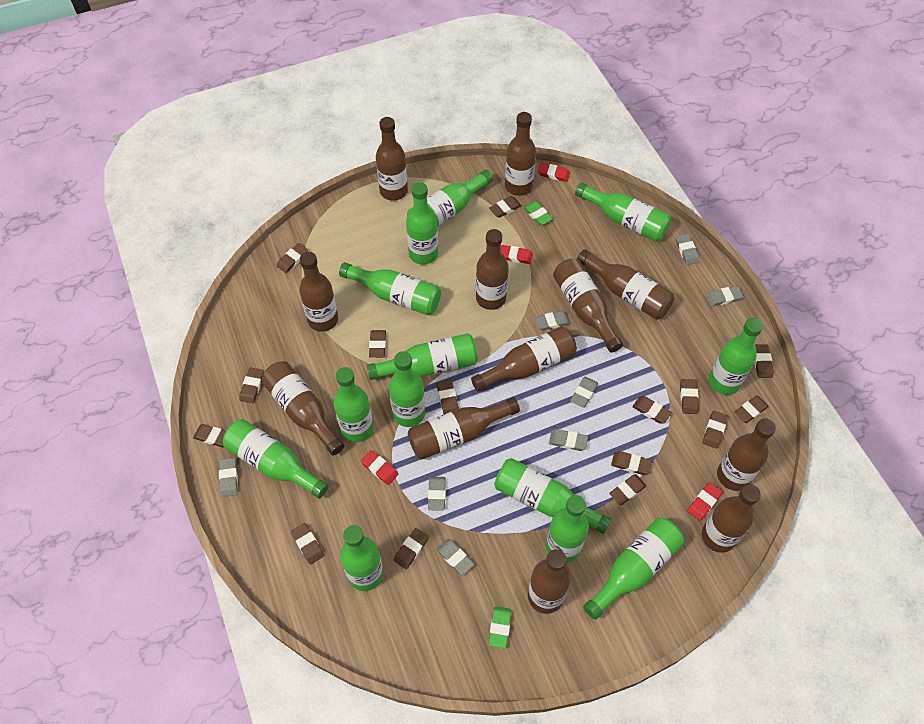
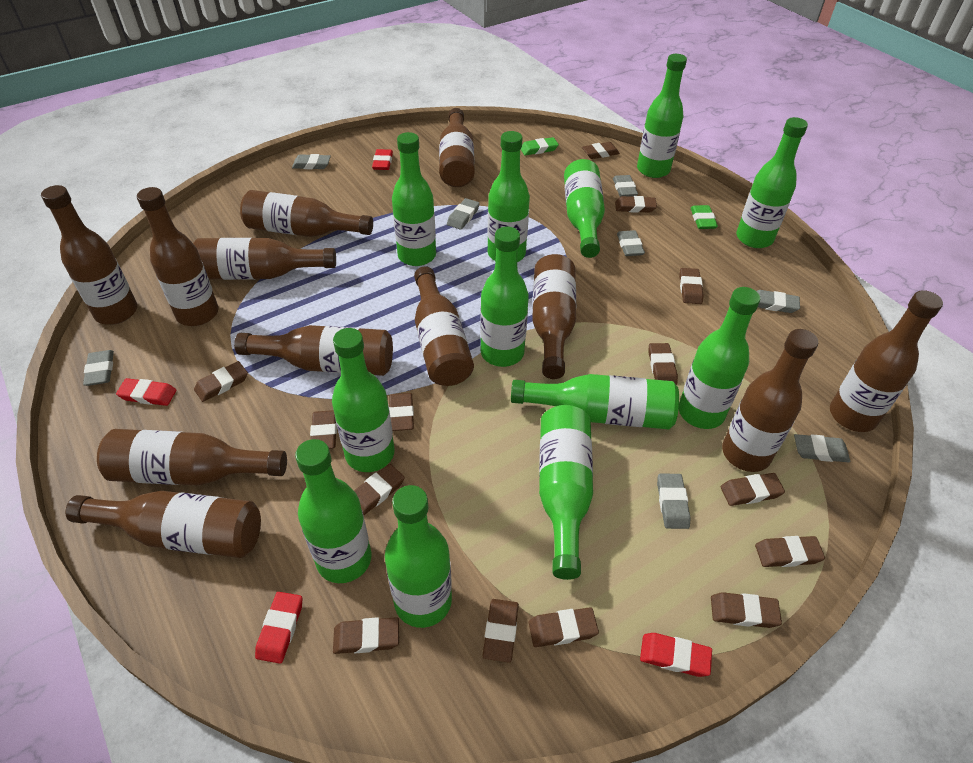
brown eraser: 15 -> 14
green bottle: 13 -> 12

